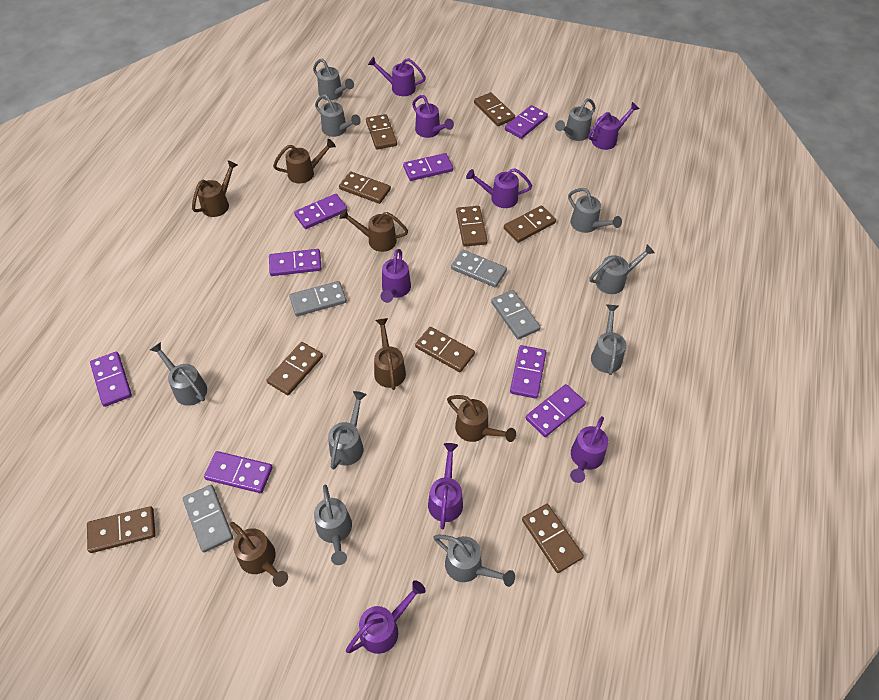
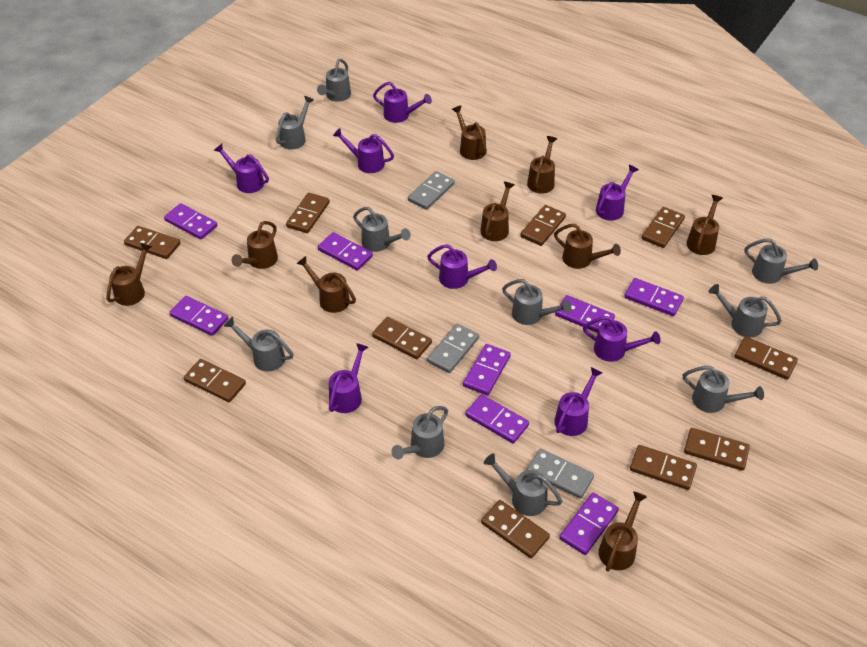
brown domino: 9 -> 10
brown watering can: 6 -> 9
grey domino: 4 -> 3

